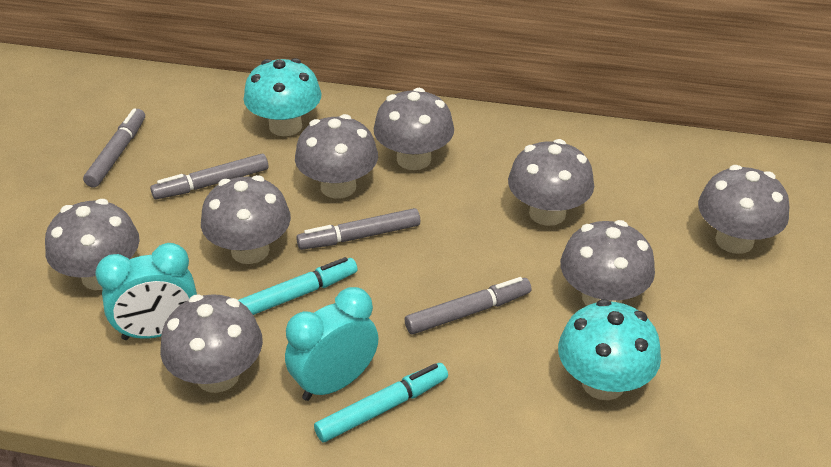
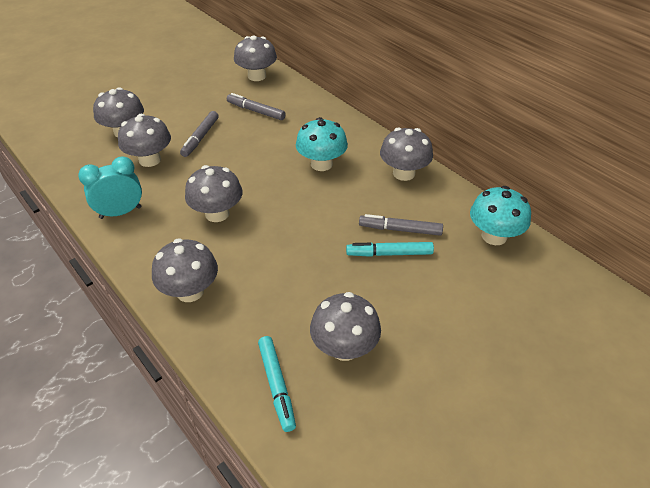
grey marker: 4 -> 3
grey mushroom: 8 -> 7
turquoise clock: 2 -> 1

